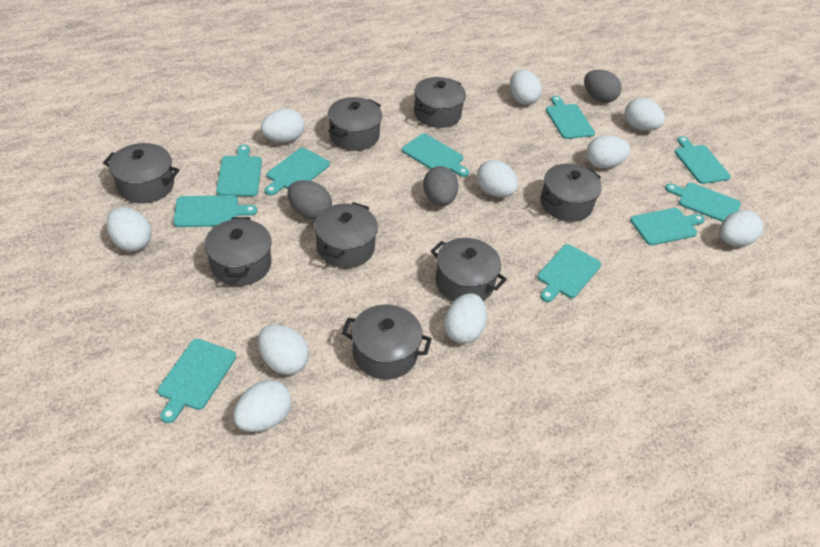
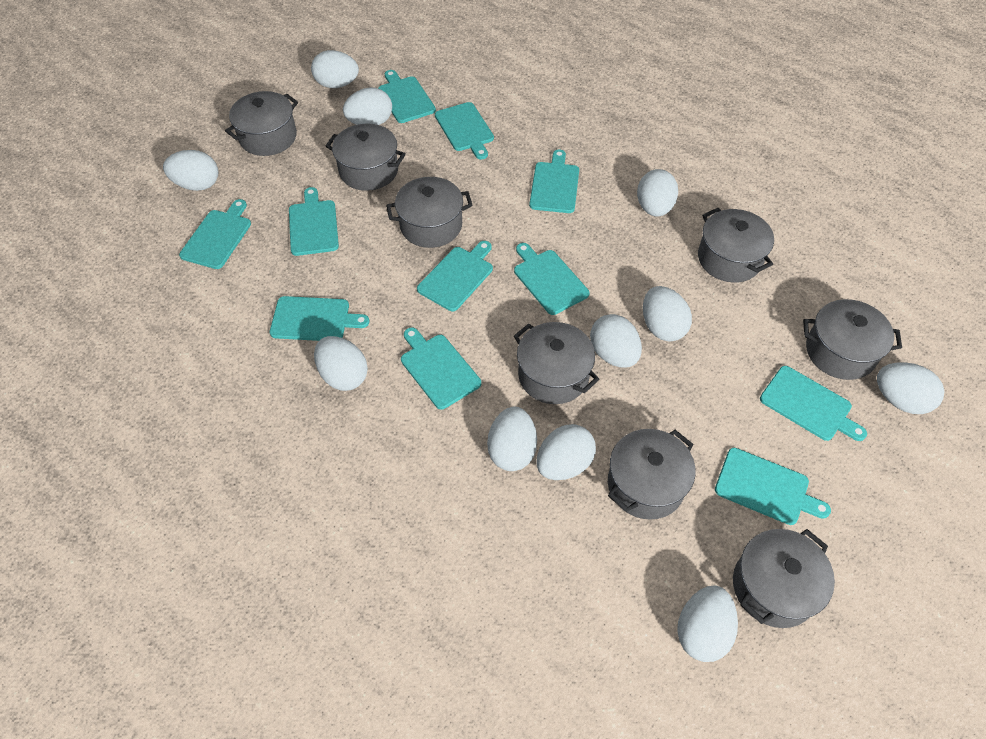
grey egg: 3 -> 0
turquoise cutting board: 10 -> 11
white egg: 10 -> 11

